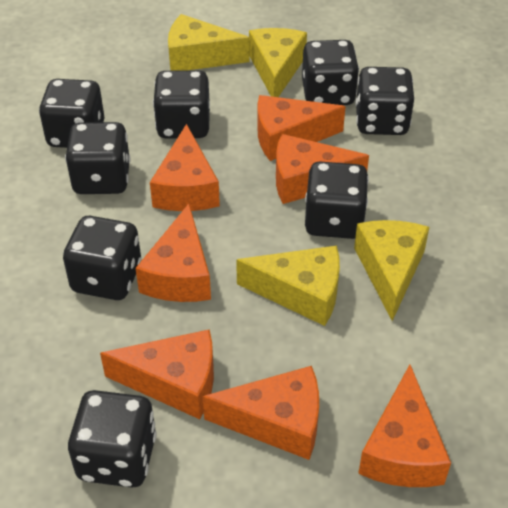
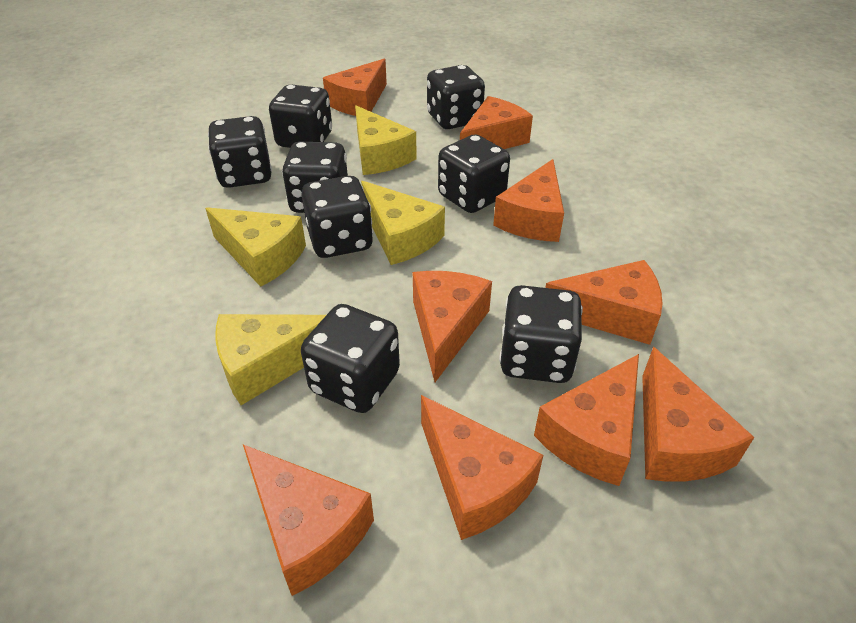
orange cheese: 7 -> 9

